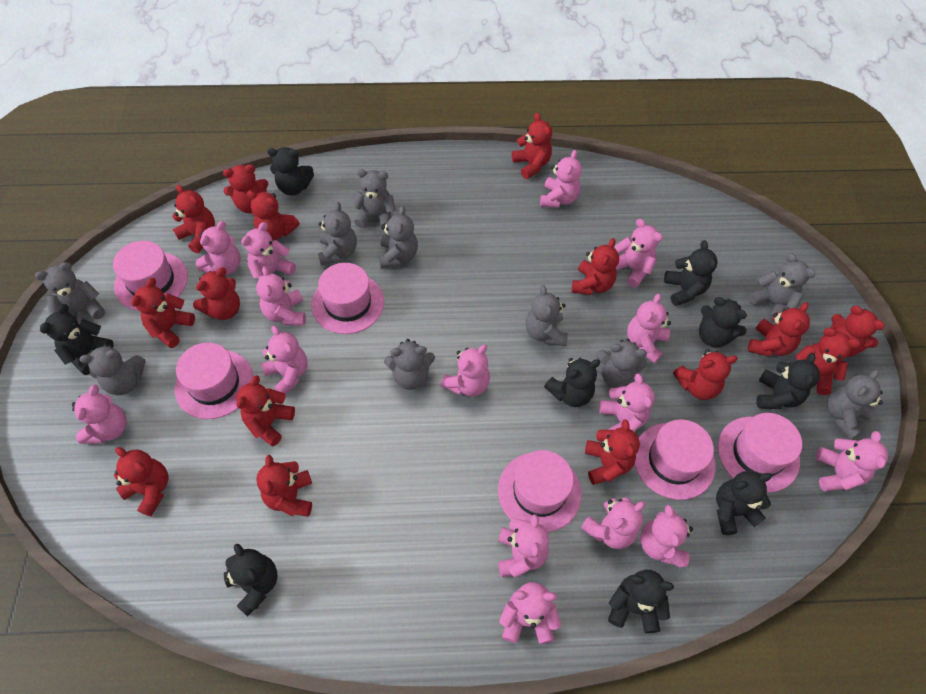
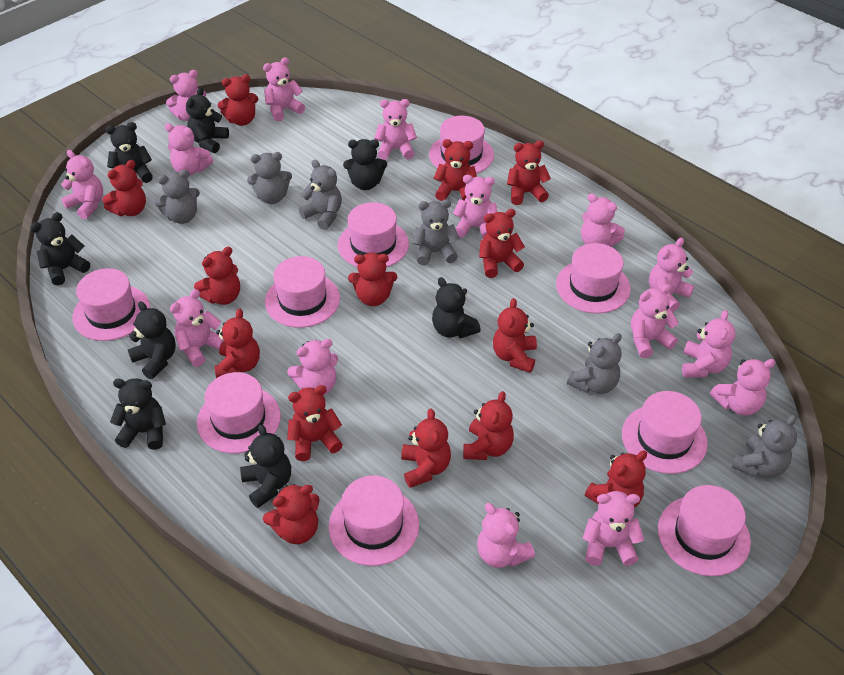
black teddy bear: 9 -> 8
grey teddy bear: 10 -> 6
pink hat: 6 -> 9
red teddy bear: 15 -> 14

